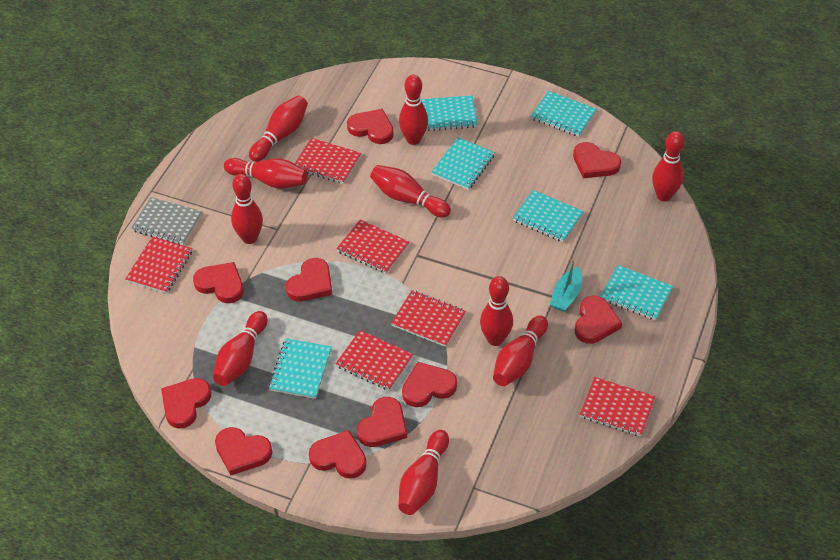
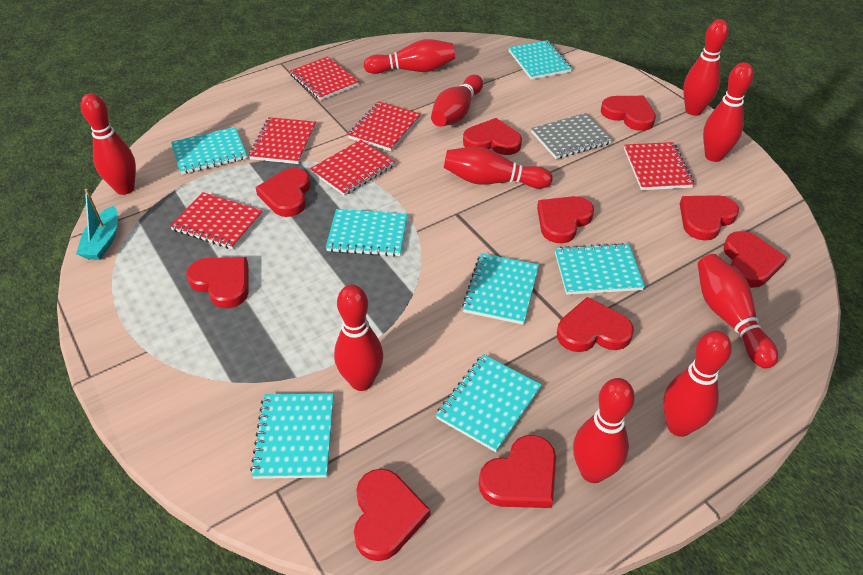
turquoise notebook: 6 -> 7

